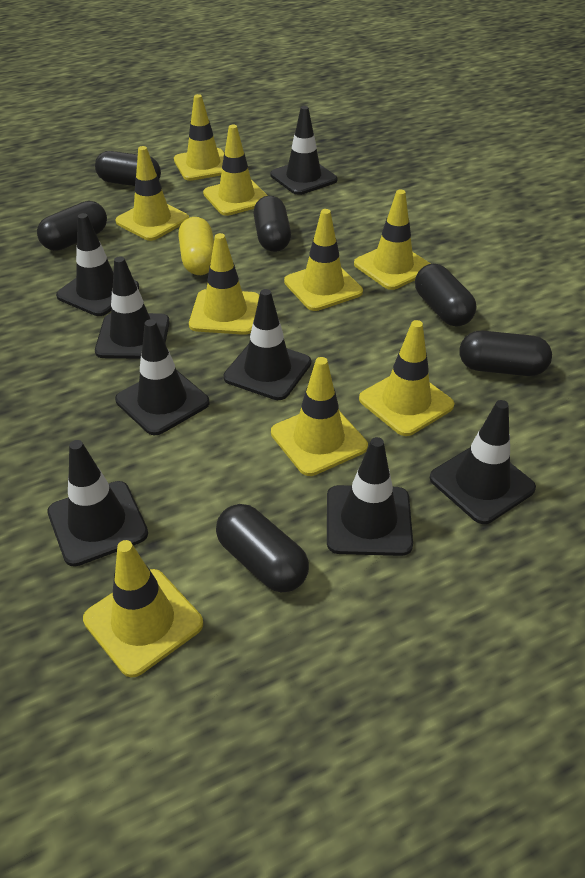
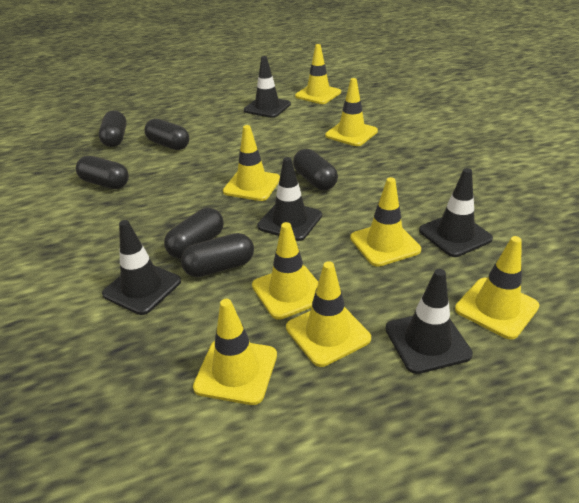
black traffic cone: 8 -> 5
yellow capsule: 1 -> 0
yellow traffic cone: 9 -> 8

